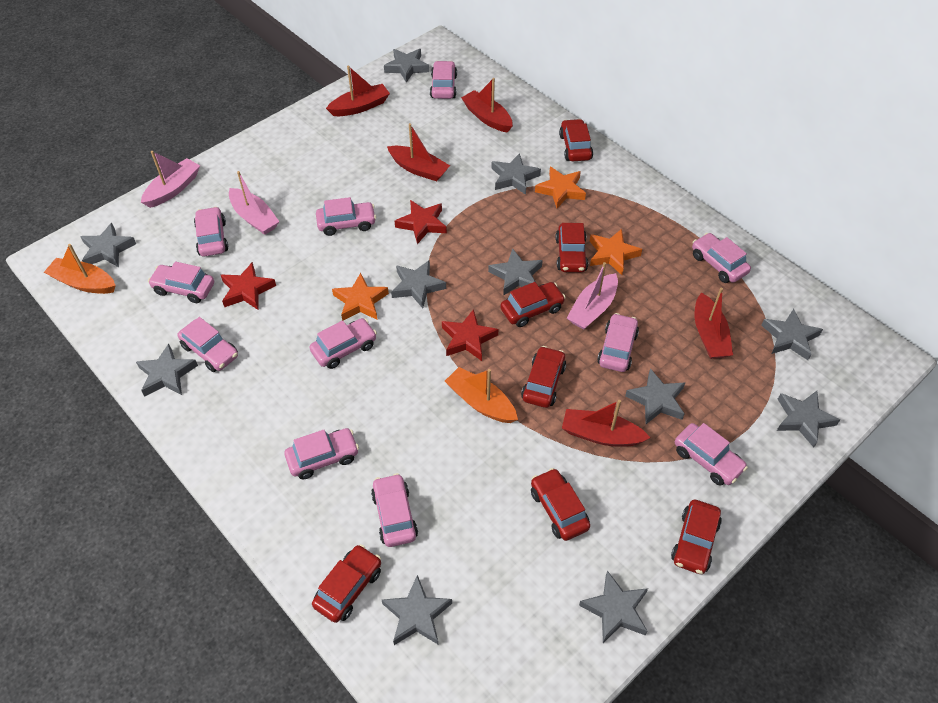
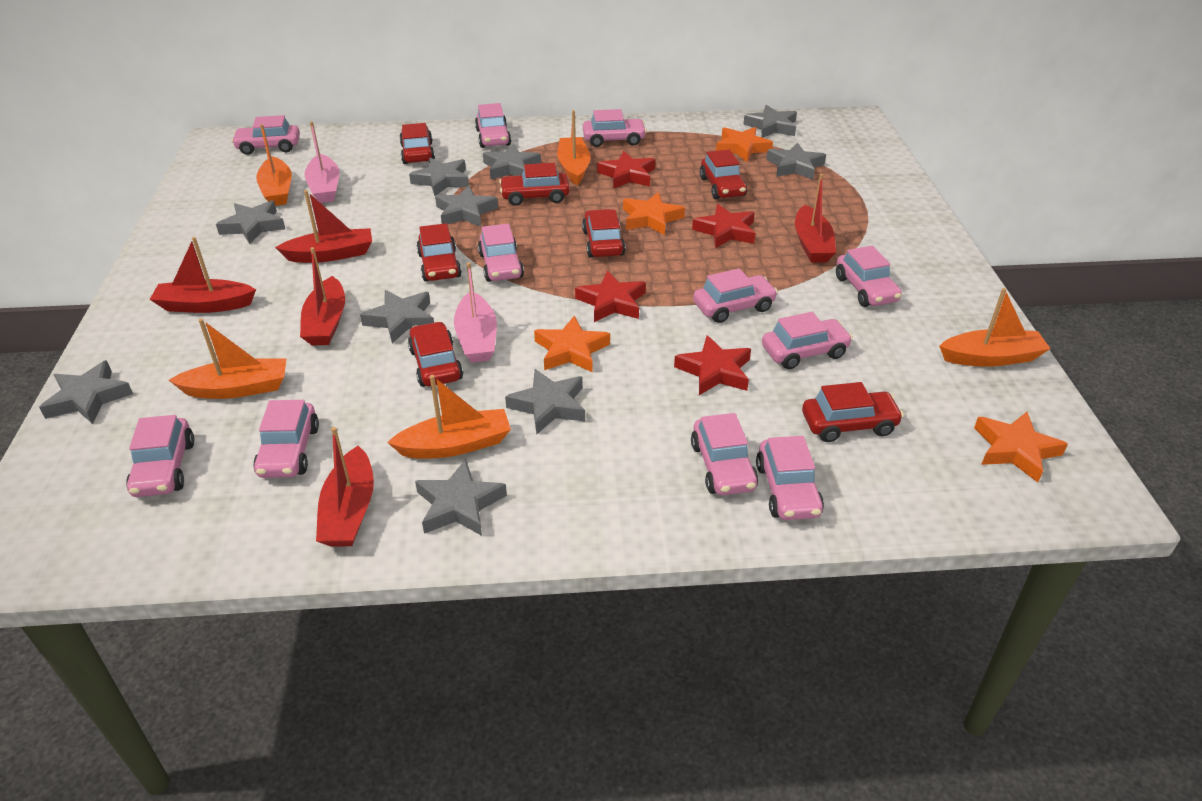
grey star: 11 -> 10
orange boat: 2 -> 5
orange star: 3 -> 4
pink boat: 3 -> 2
red star: 3 -> 4

